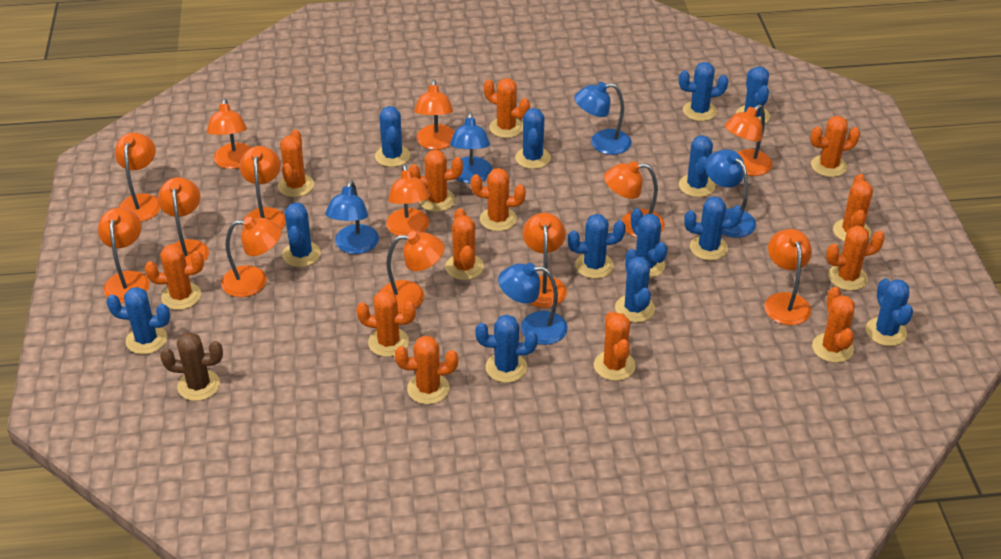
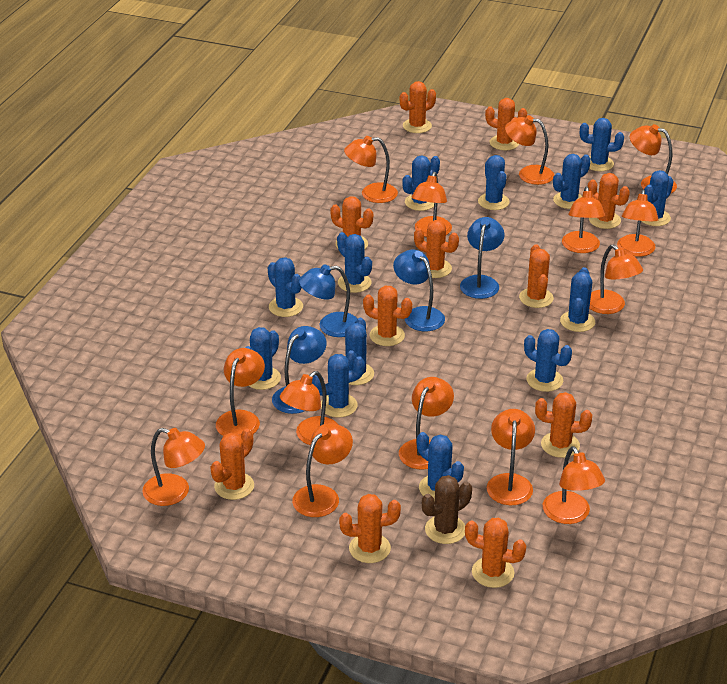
blue lamp: 5 -> 4
orange cactus: 13 -> 11
orange lamp: 13 -> 14

